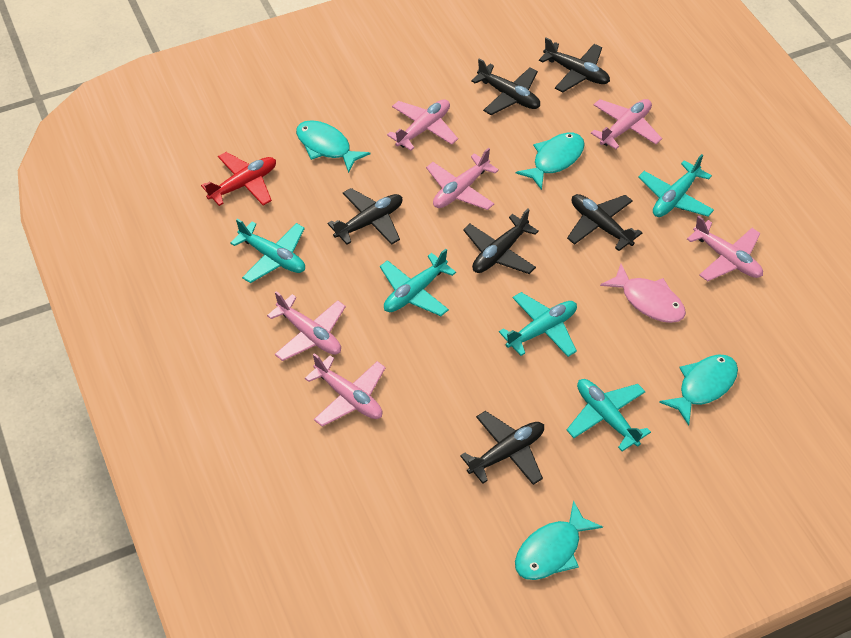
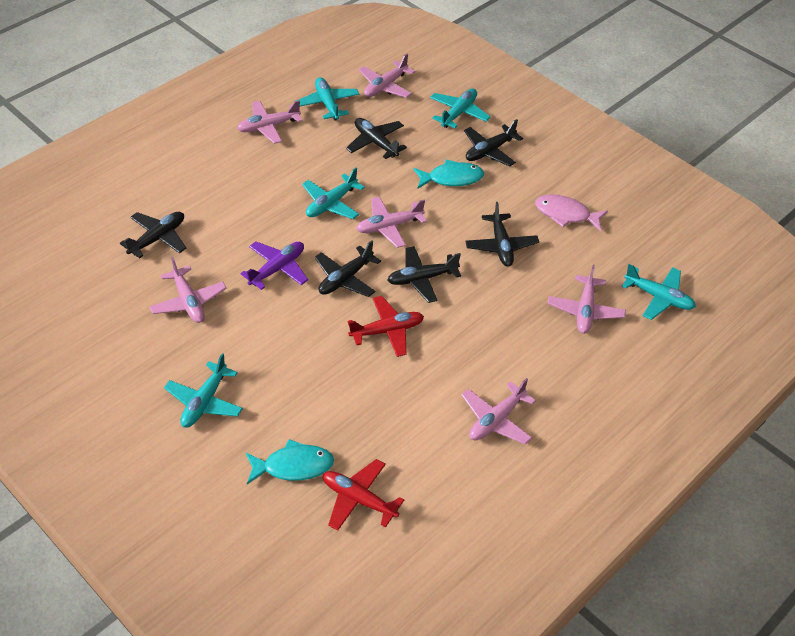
purple plane: 0 -> 1
red plane: 1 -> 2
turquoise fish: 4 -> 2

